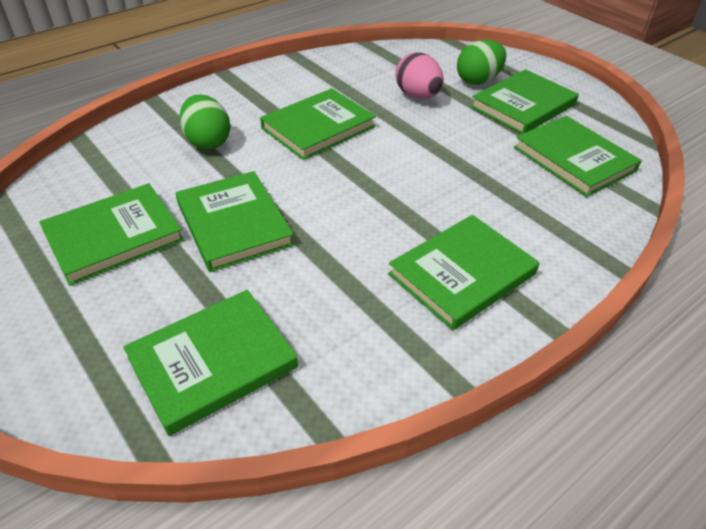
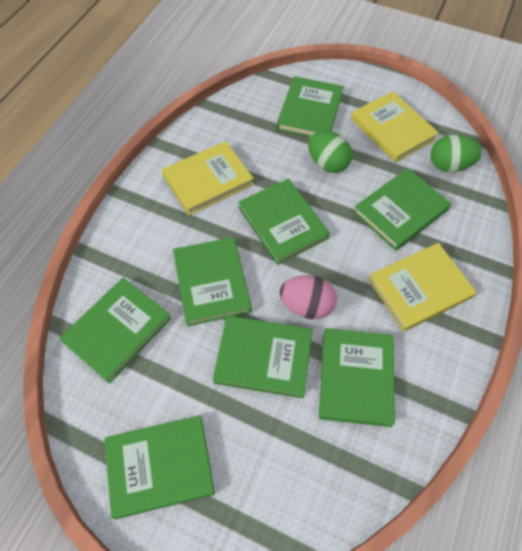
green book: 7 -> 8
yellow book: 0 -> 3

